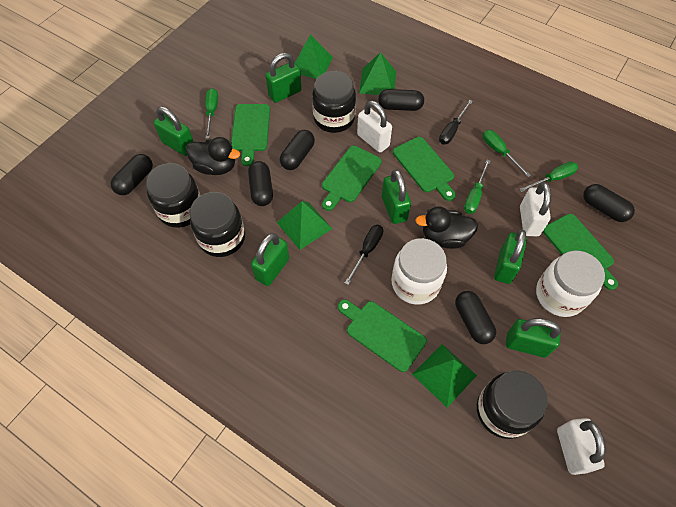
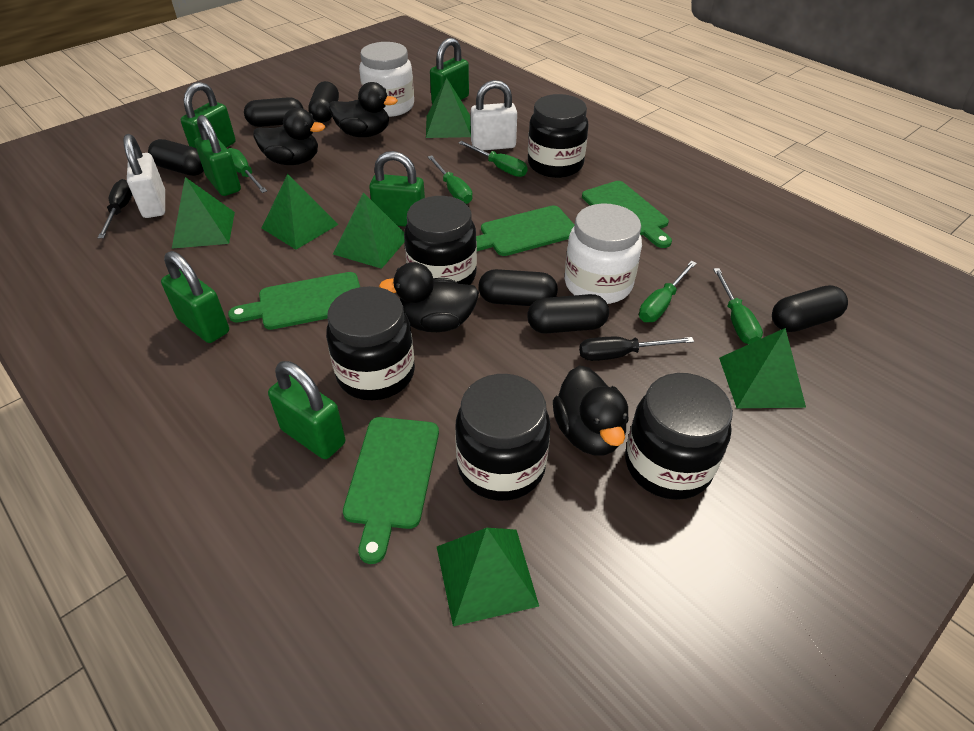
black duck: 2 -> 4
black jar: 4 -> 5
green cutting board: 5 -> 4
green pyramid: 4 -> 6
green screwdriver: 4 -> 5
white padlock: 3 -> 2

